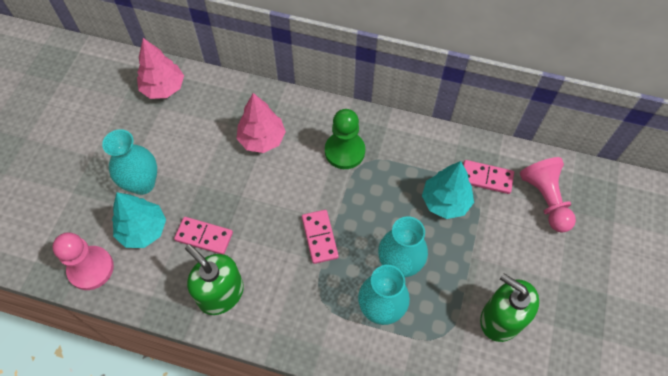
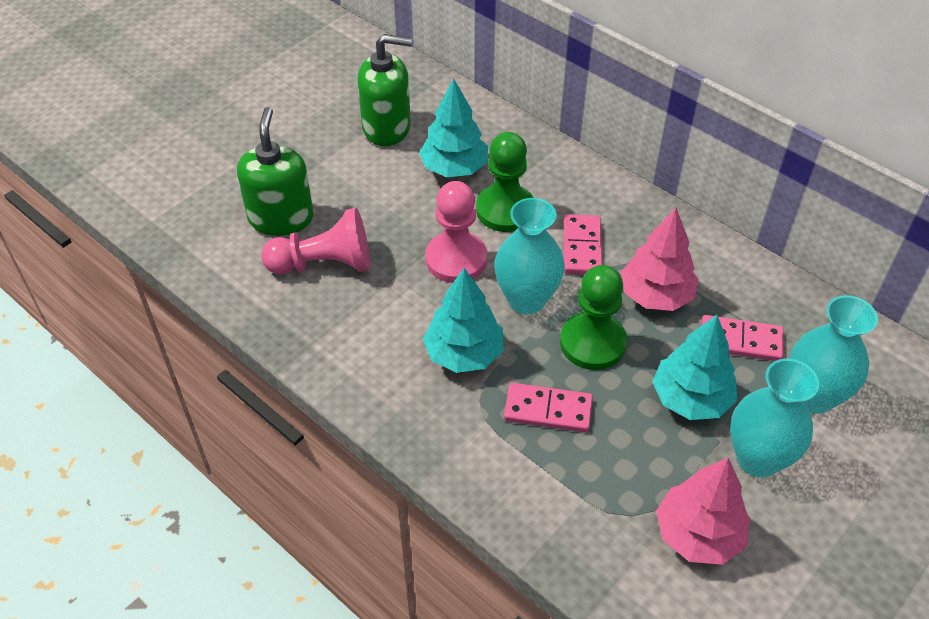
green pawn: 1 -> 2
turquoise tree: 2 -> 3

